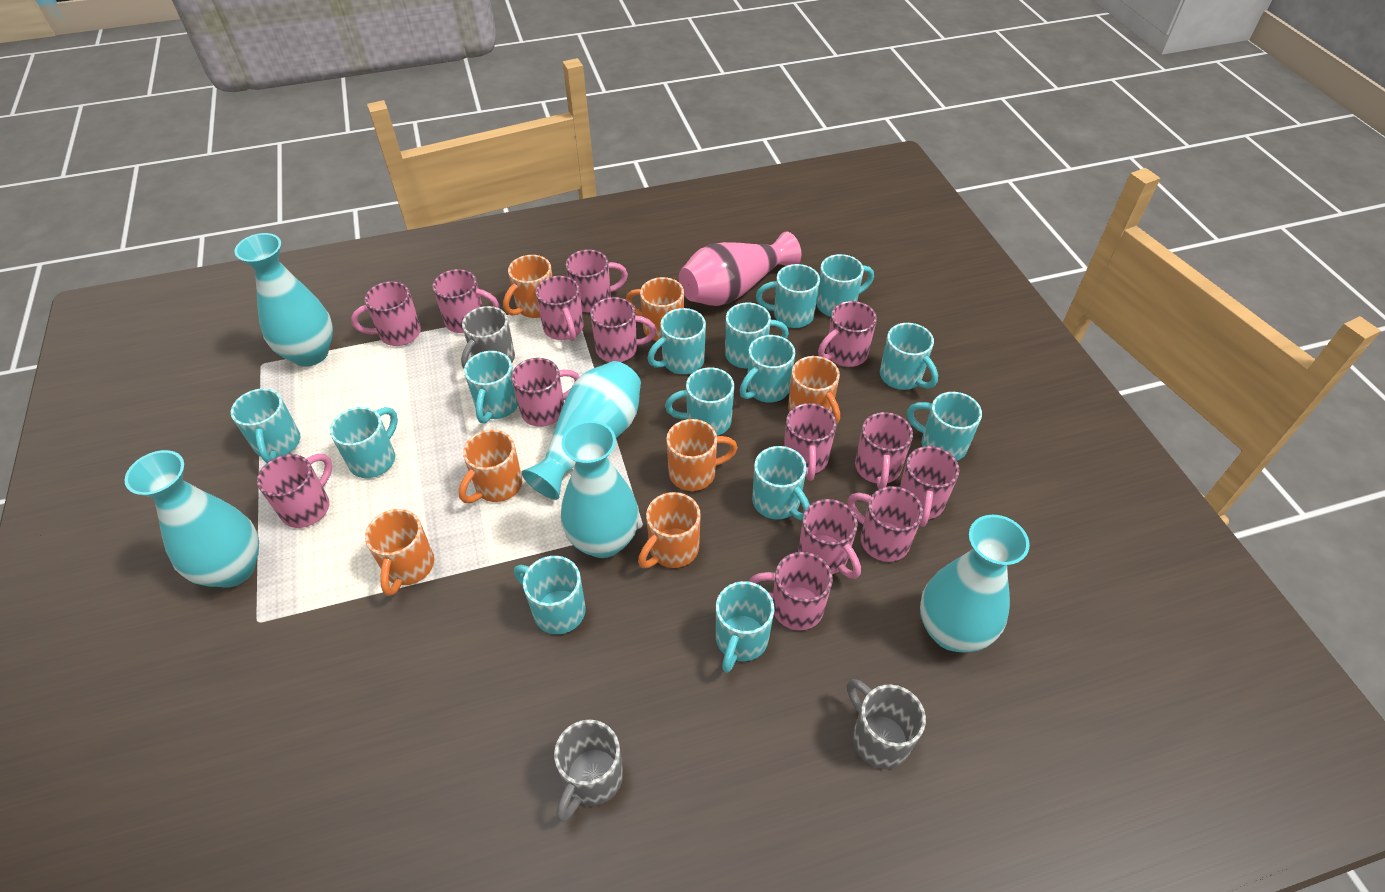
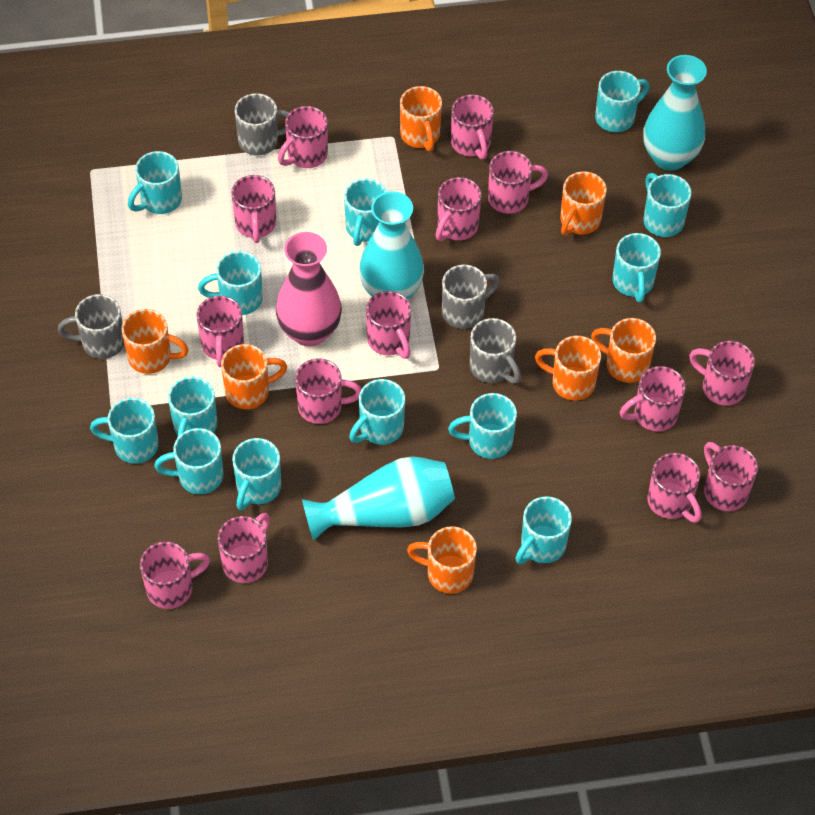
grey mug: 3 -> 4
turquoise mug: 14 -> 13
turquoise vase: 5 -> 3

